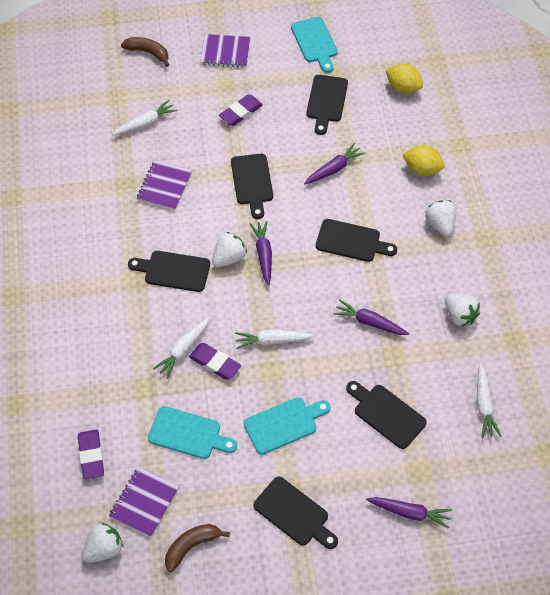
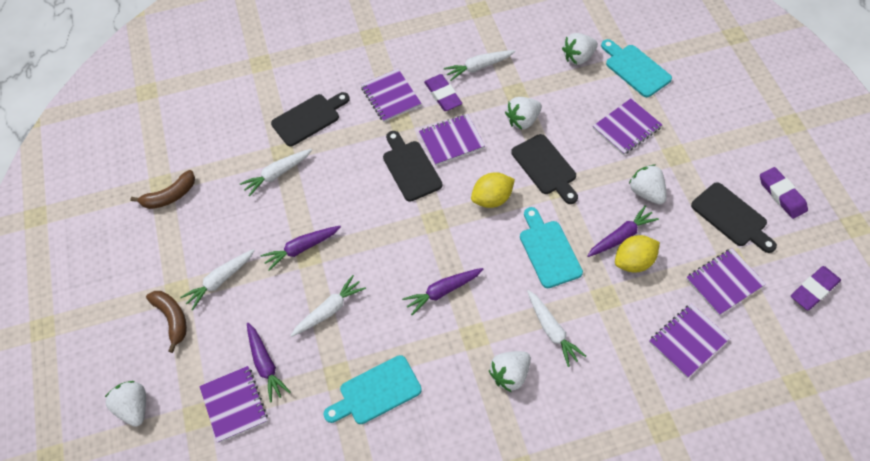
black cutting board: 6 -> 4
purple notebook: 3 -> 6
white carrot: 4 -> 5
white strawberry: 4 -> 5

